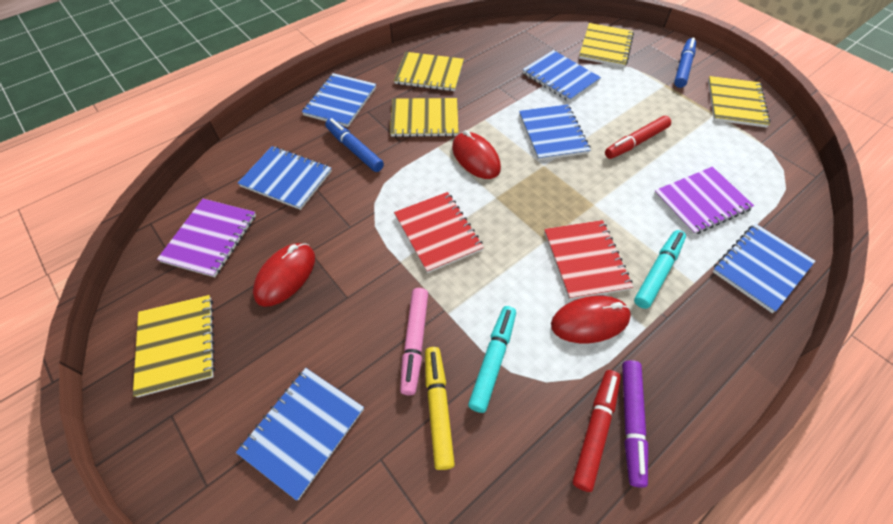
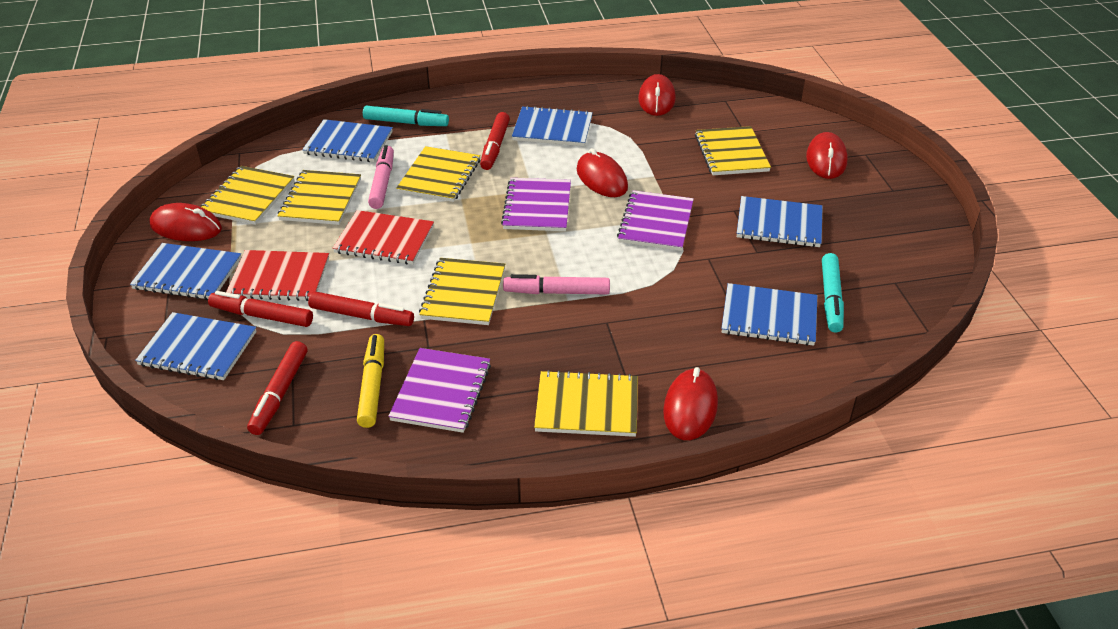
blue marker: 2 -> 0
pink marker: 1 -> 2
purple marker: 1 -> 0
purple notebook: 2 -> 3
red marker: 2 -> 4
red mouse: 3 -> 5
yellow notebook: 5 -> 6

